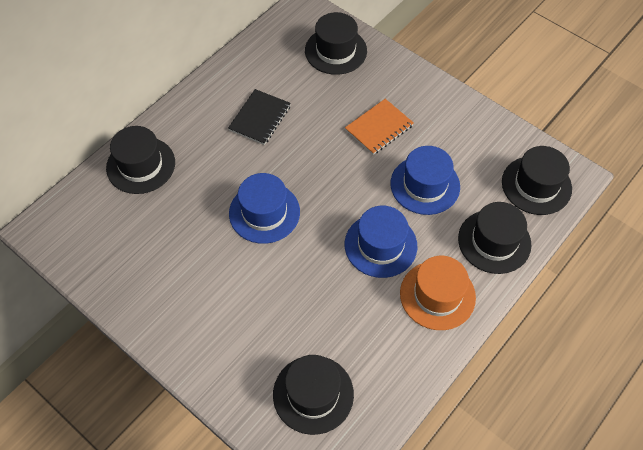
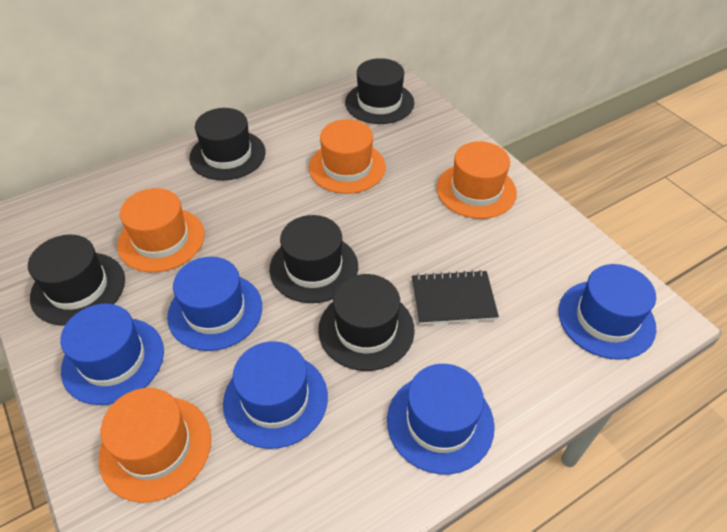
blue hat: 3 -> 5
orange hat: 1 -> 4
orange notebook: 1 -> 0

